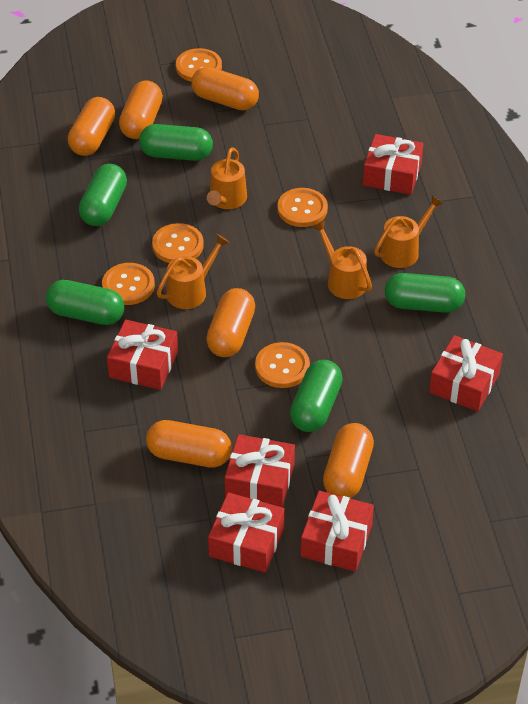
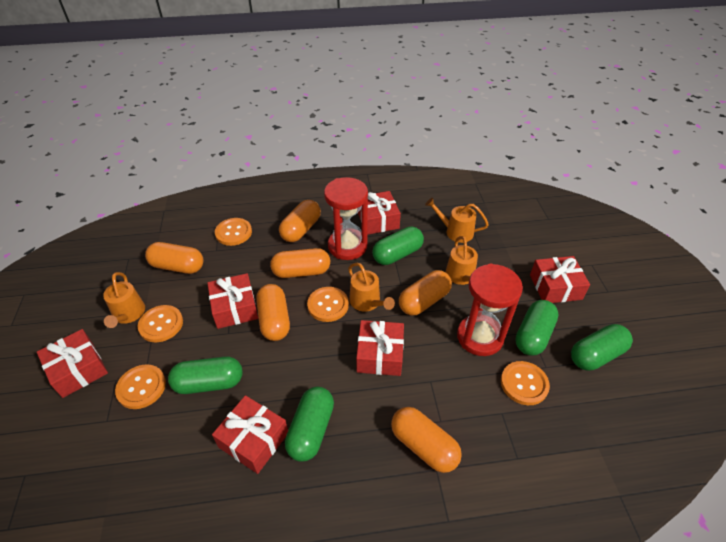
red hourglass: 0 -> 2

